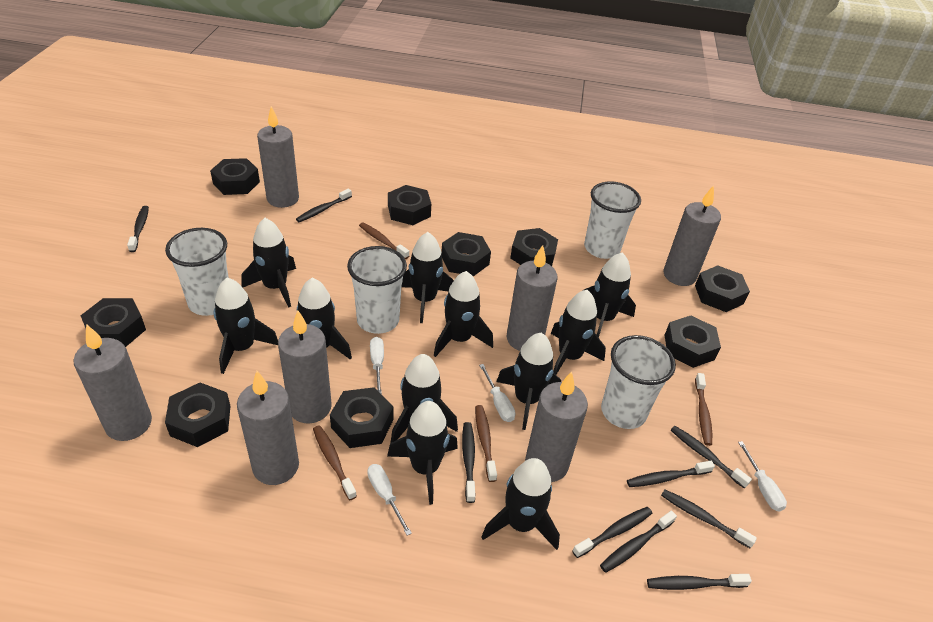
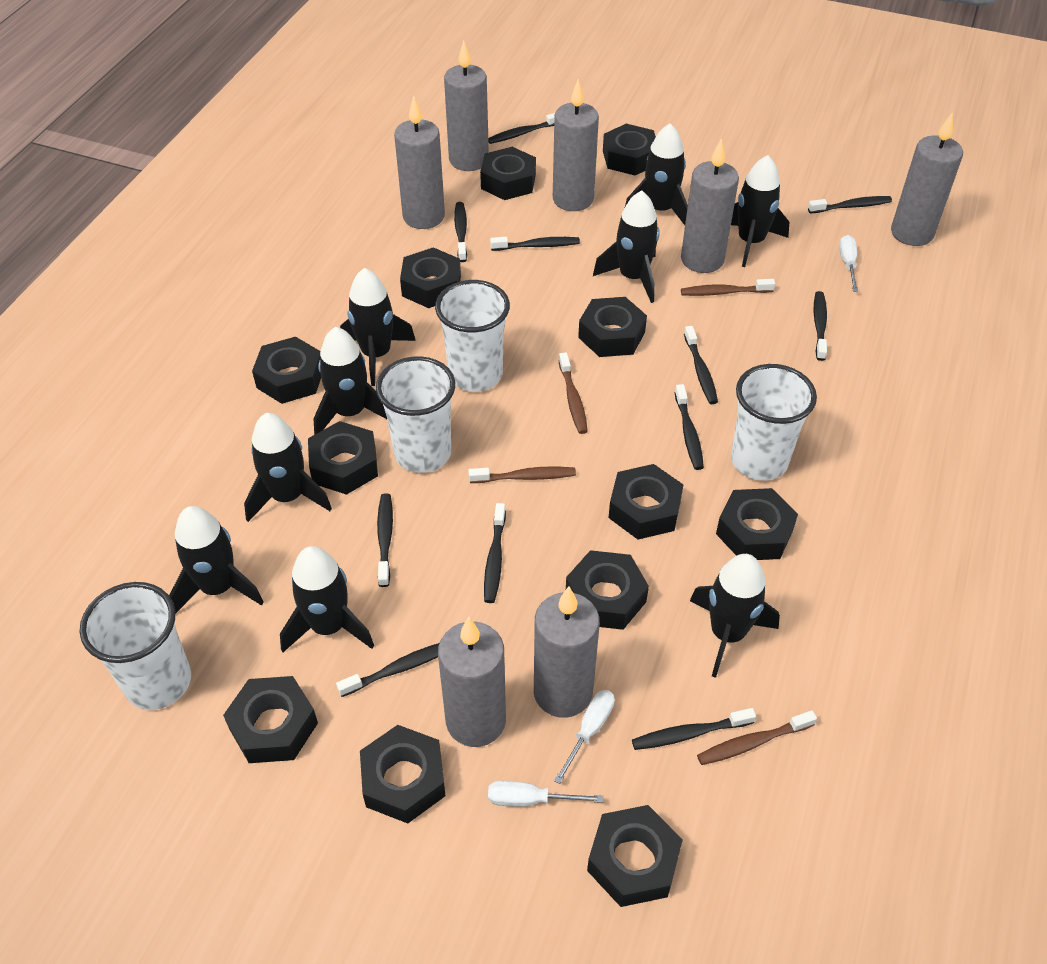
black nut: 9 -> 12
black rocket: 11 -> 9
black toothbrush: 9 -> 11
white screwdriver: 4 -> 3

